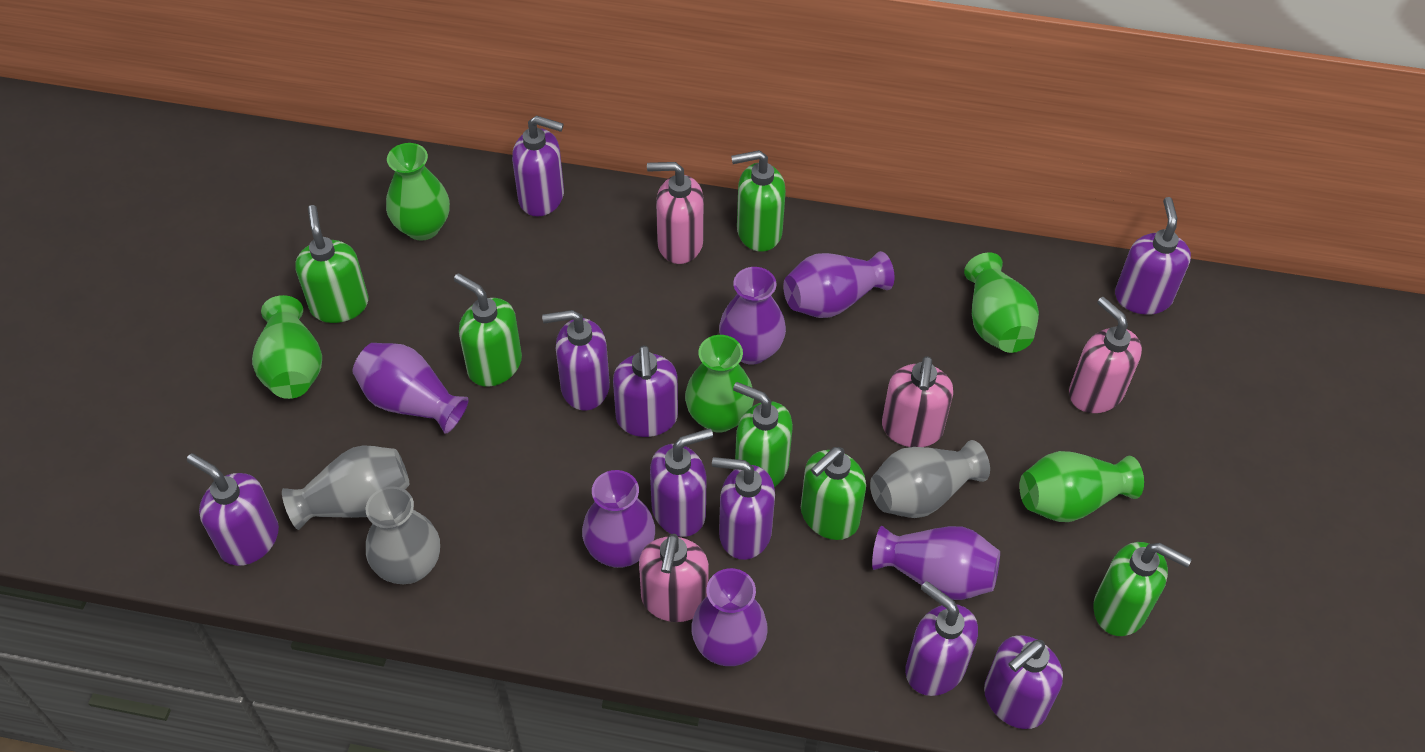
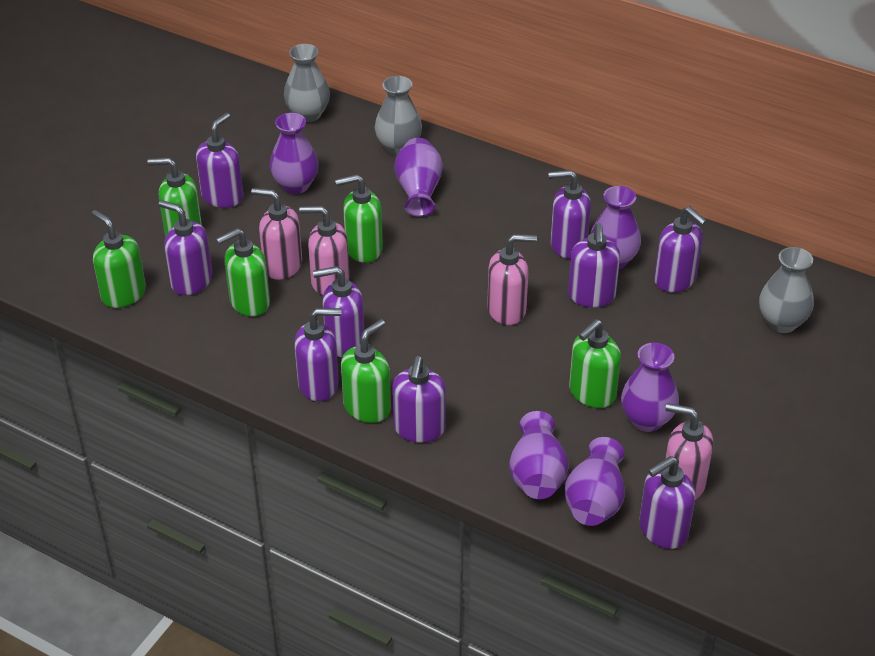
green vase: 5 -> 0

